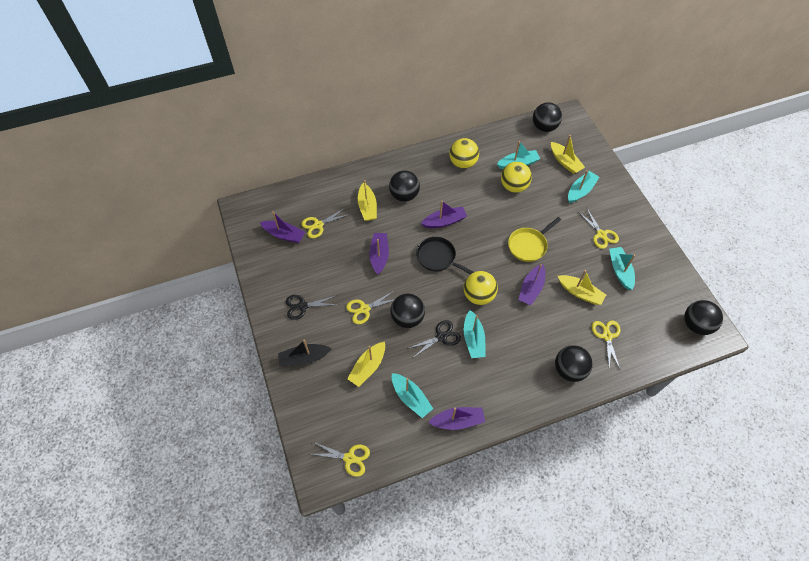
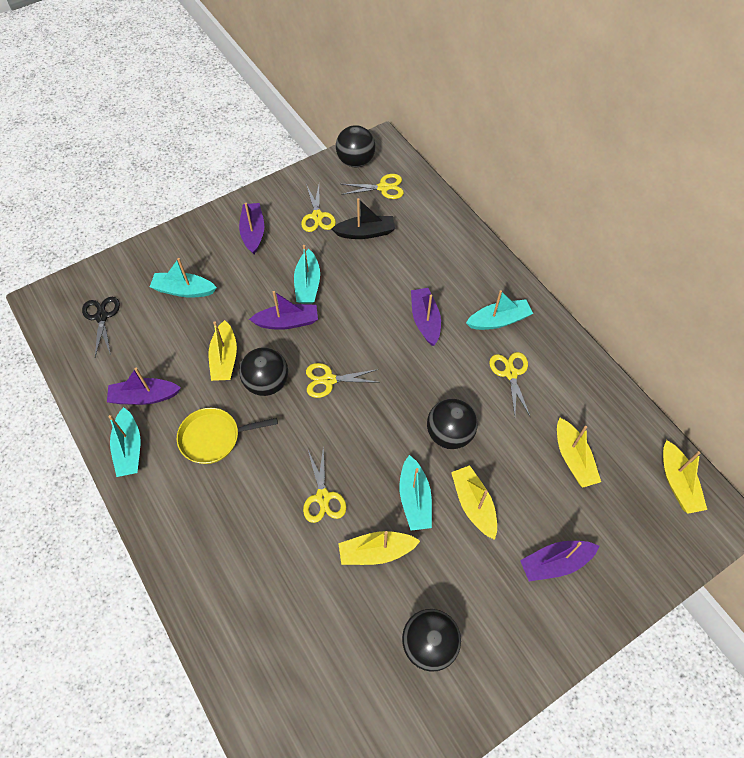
black ball: 5 -> 4
black pan: 1 -> 0
black scissors: 2 -> 1
yellow ball: 3 -> 0
yellow boat: 4 -> 5

